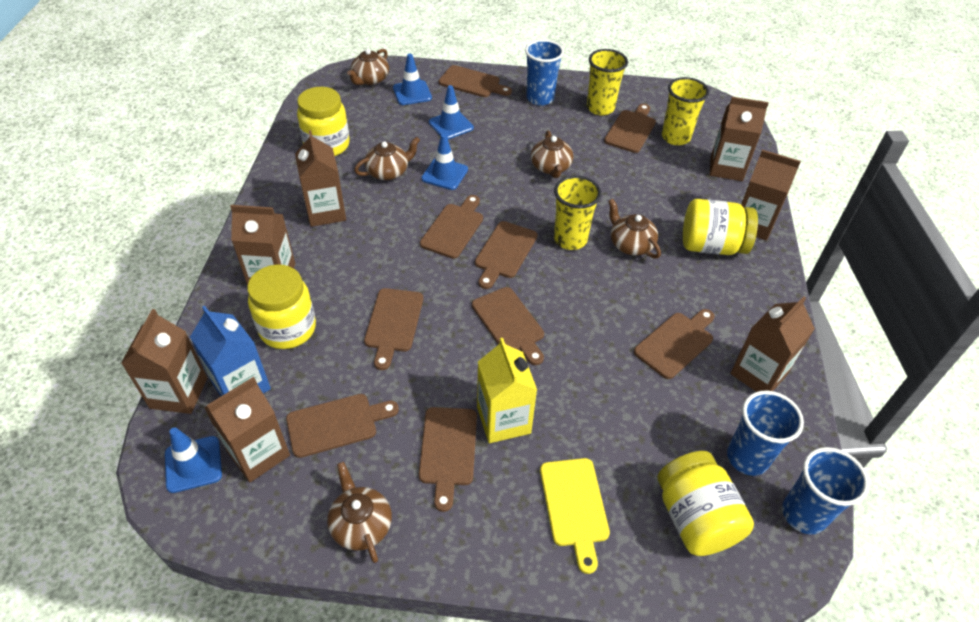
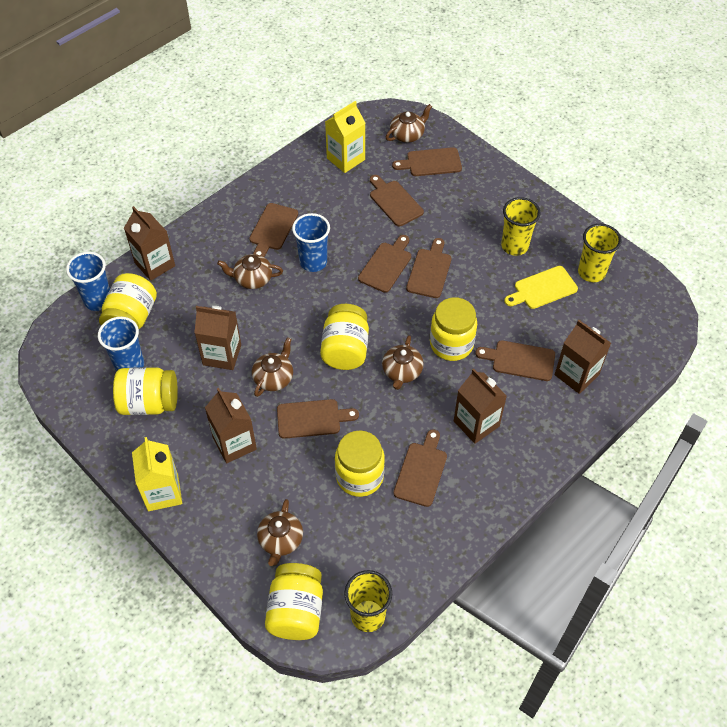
blue carton: 1 -> 0
blue traffic cone: 4 -> 0
brown carton: 7 -> 5
brown cutting board: 9 -> 8
yellow carton: 1 -> 2
yellow jar: 4 -> 6

